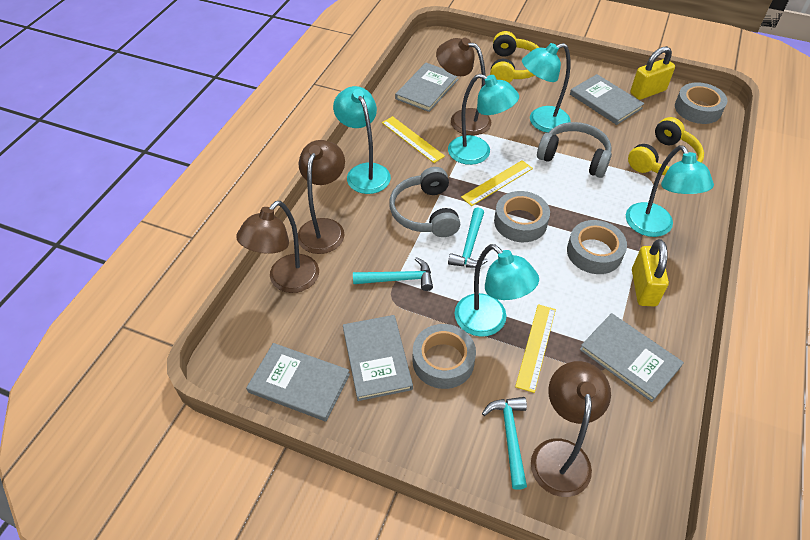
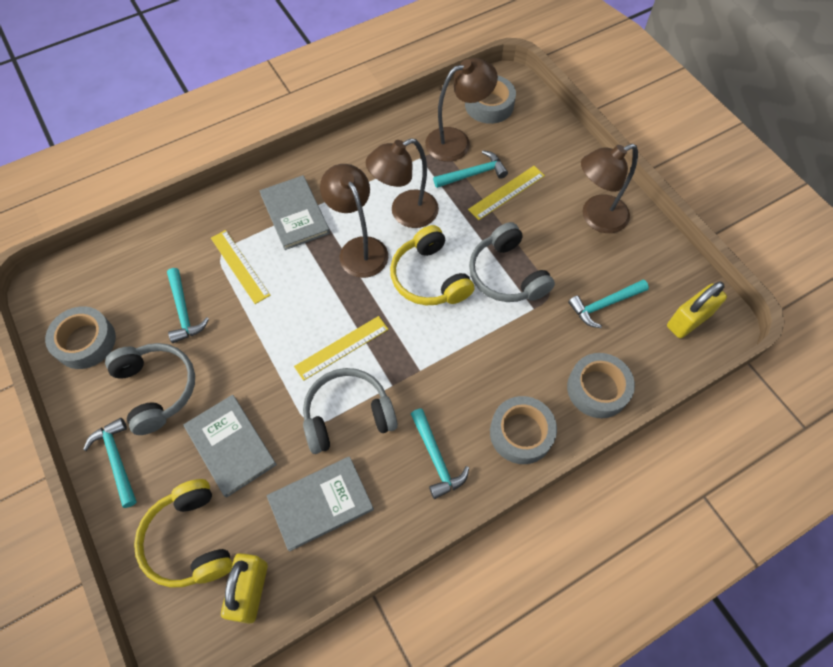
grey book: 5 -> 3
grey headphones: 2 -> 3
turquoise hammer: 3 -> 5
turquoise lamp: 5 -> 0

